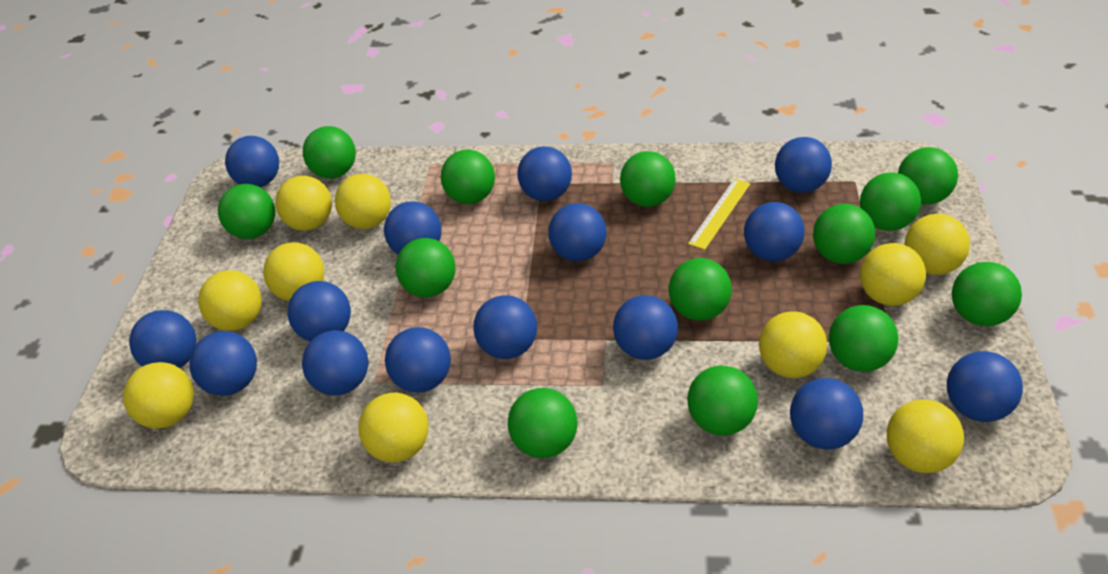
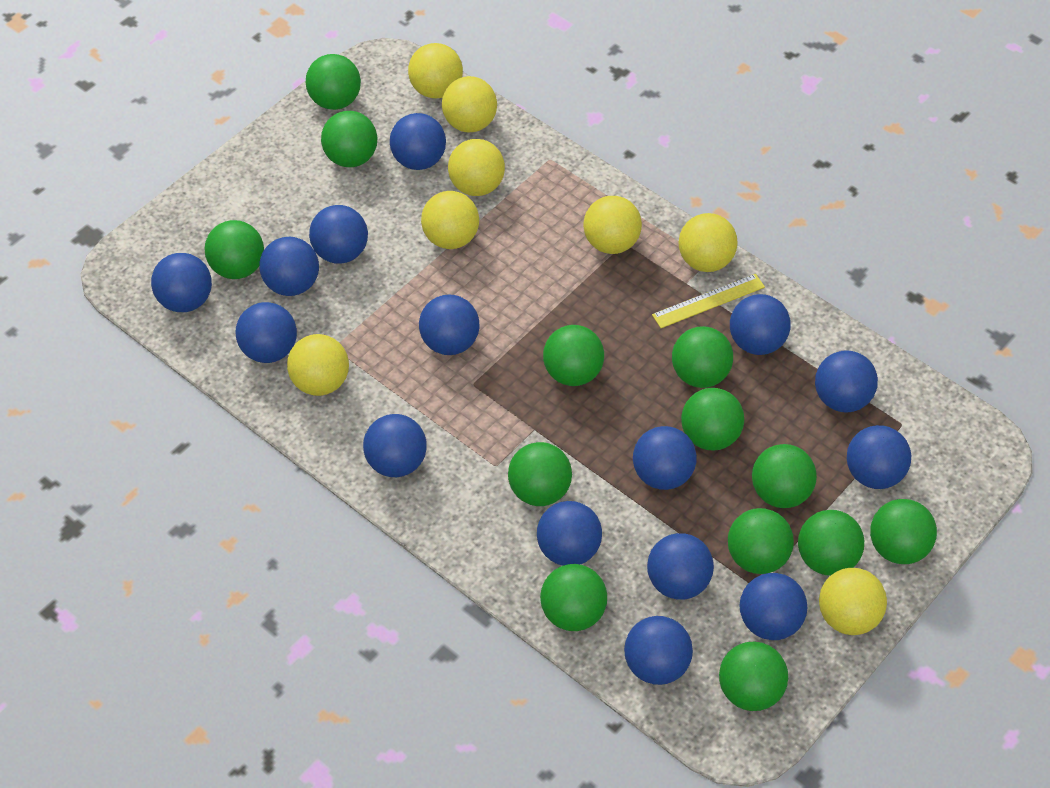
yellow ball: 10 -> 8

